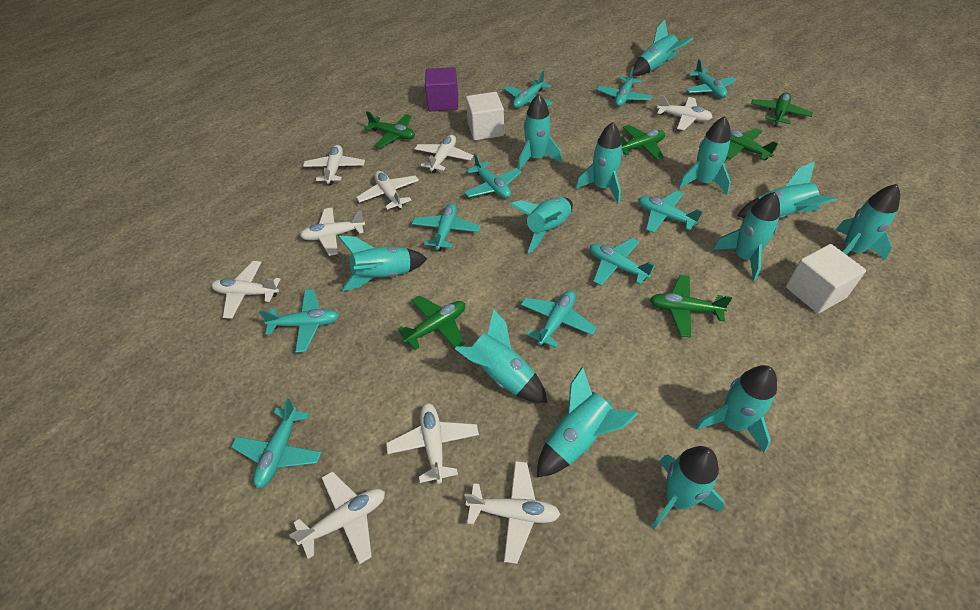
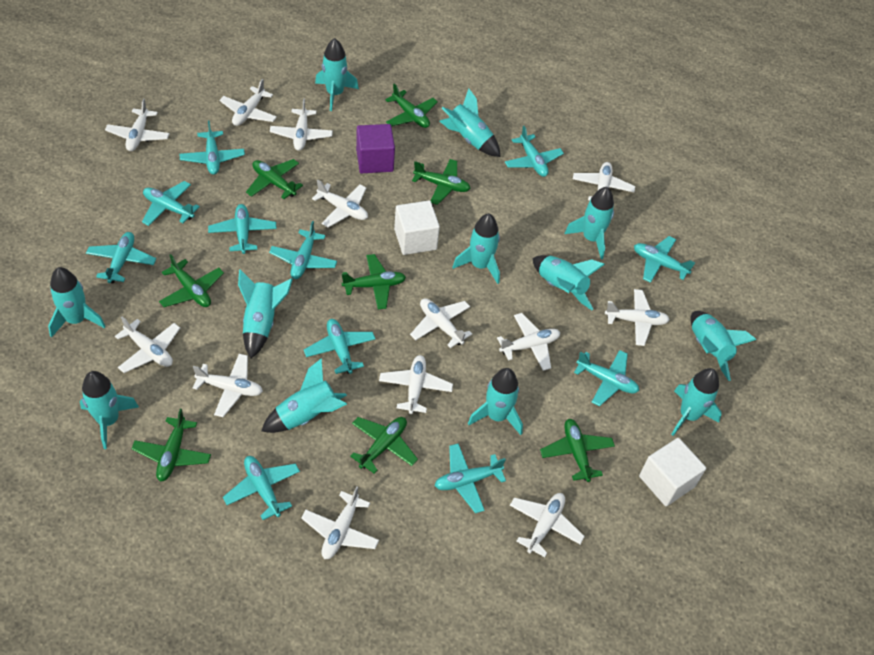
green plane: 6 -> 8
turquoise plane: 10 -> 11
turquoise rocket: 13 -> 12
white plane: 9 -> 13

